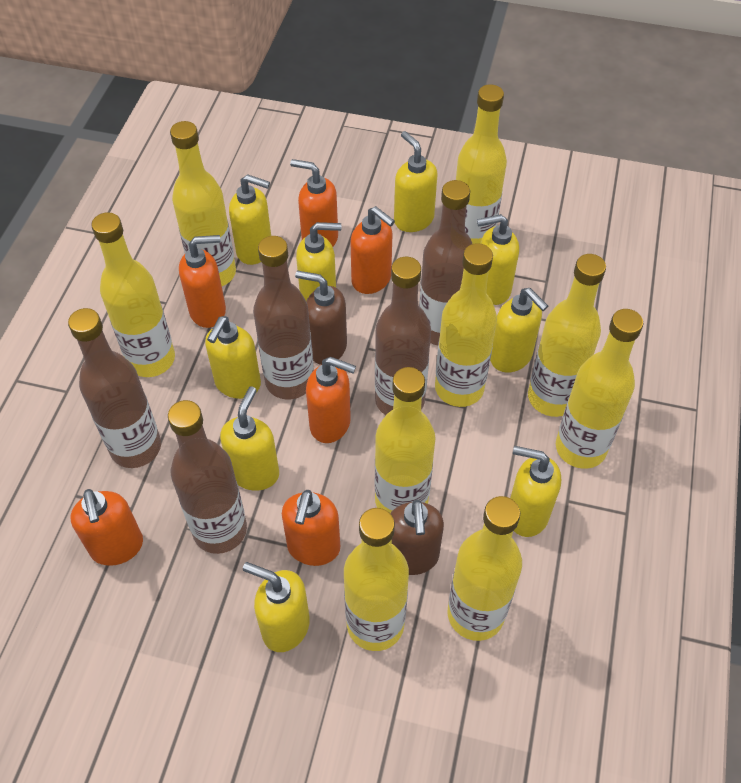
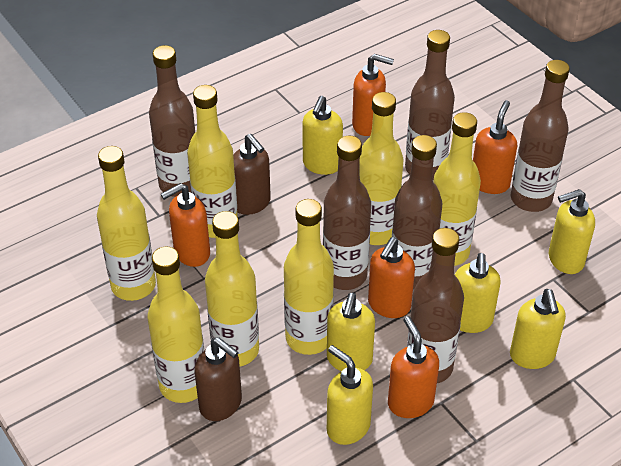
brown bottle: 5 -> 6
orange soap dispenser: 6 -> 5
yellow bottle: 9 -> 7
yellow soap dispenser: 9 -> 6

